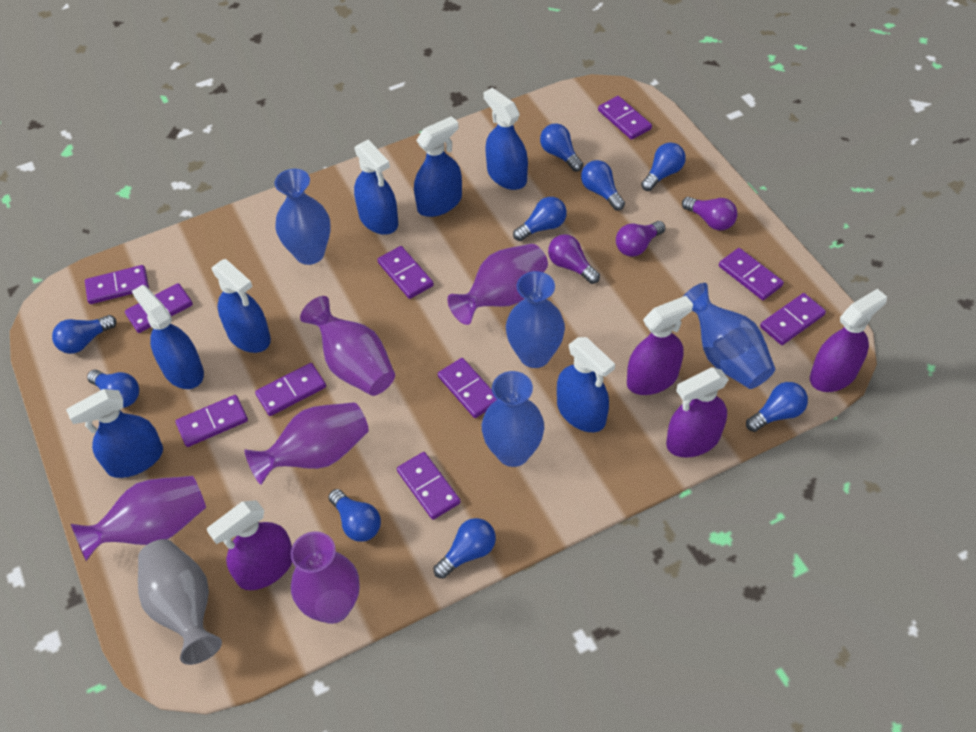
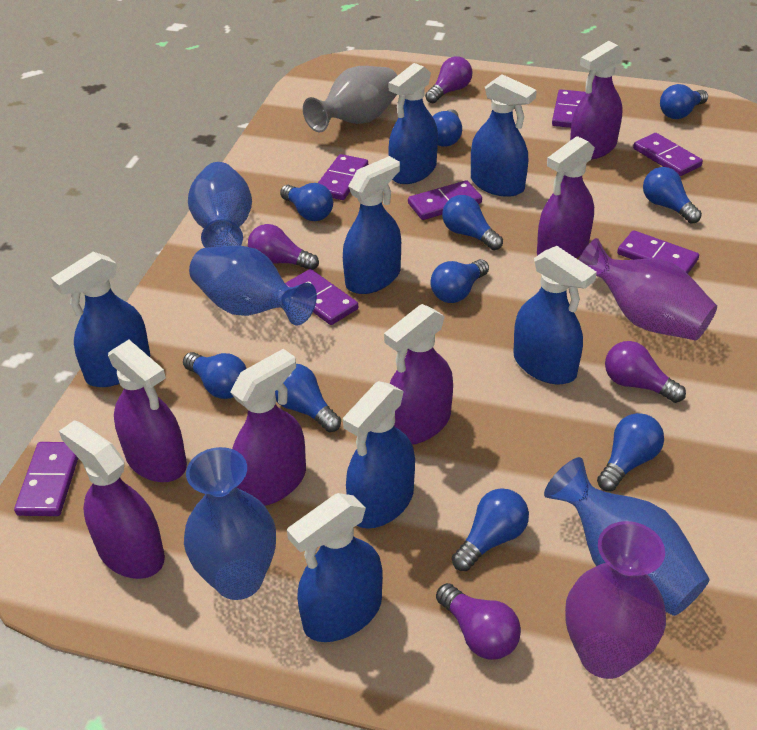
blue light bulb: 9 -> 10
purple domino: 10 -> 7
purple light bulb: 3 -> 4
purple spray bottle: 4 -> 6
purple vase: 5 -> 2

